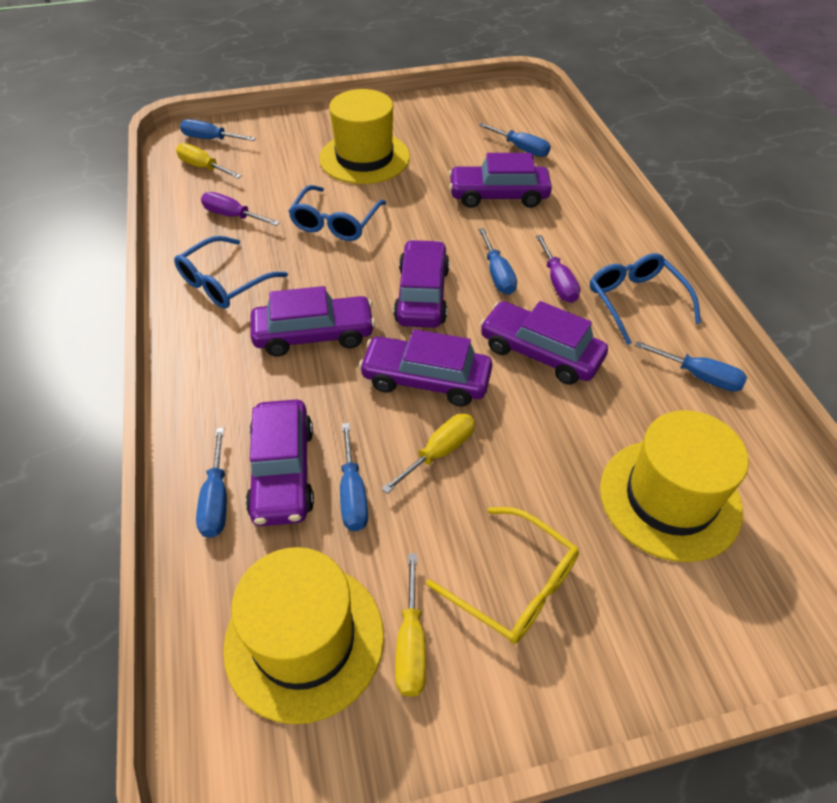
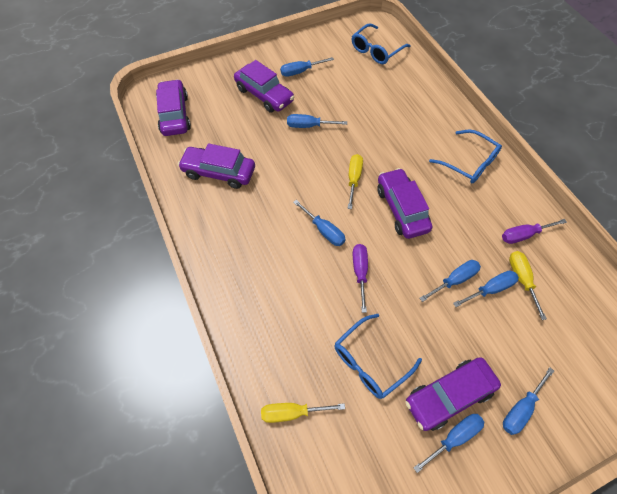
blue screwdriver: 6 -> 7
purple car: 6 -> 5
yellow glasses: 1 -> 0
yellow hat: 3 -> 0

